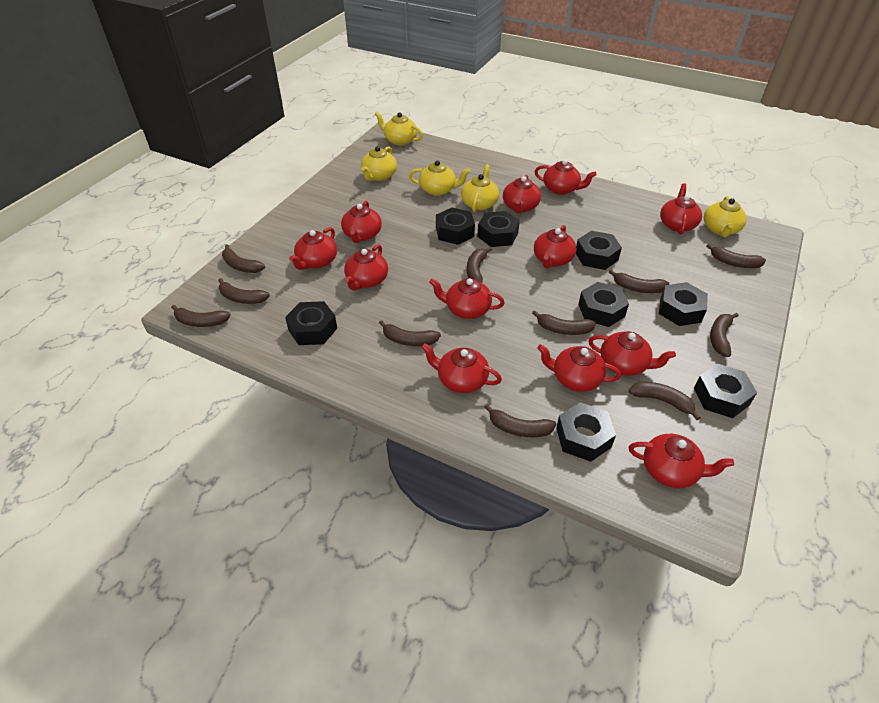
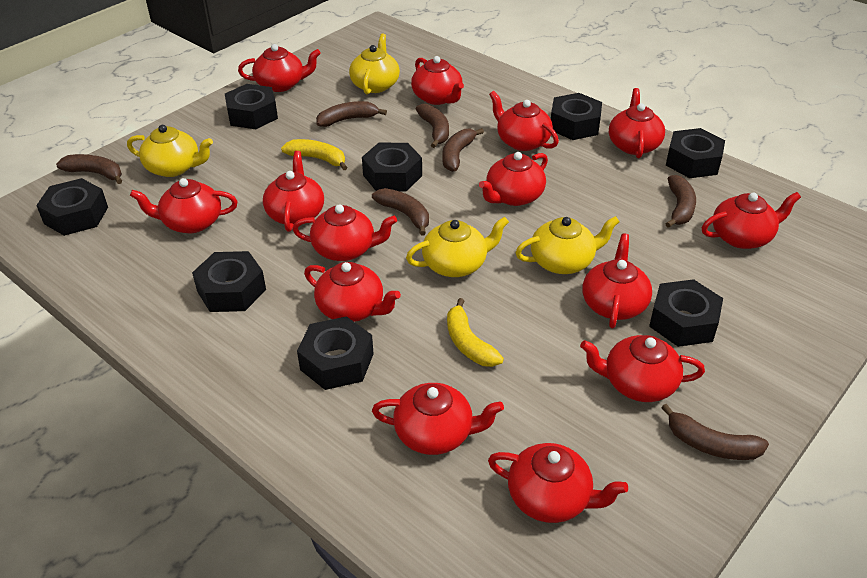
brown banana: 11 -> 7
red teapot: 12 -> 14
yellow banana: 0 -> 2
yellow teapot: 5 -> 4

